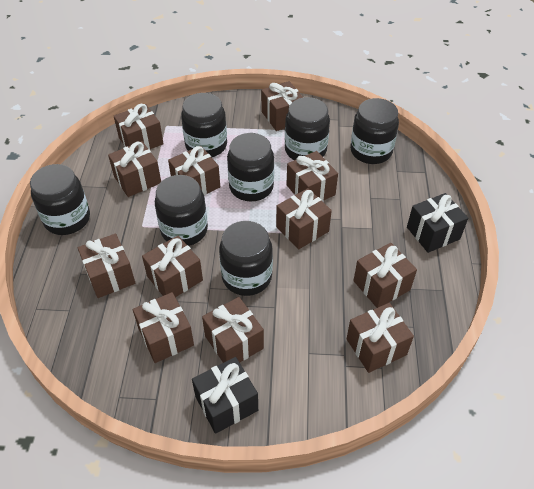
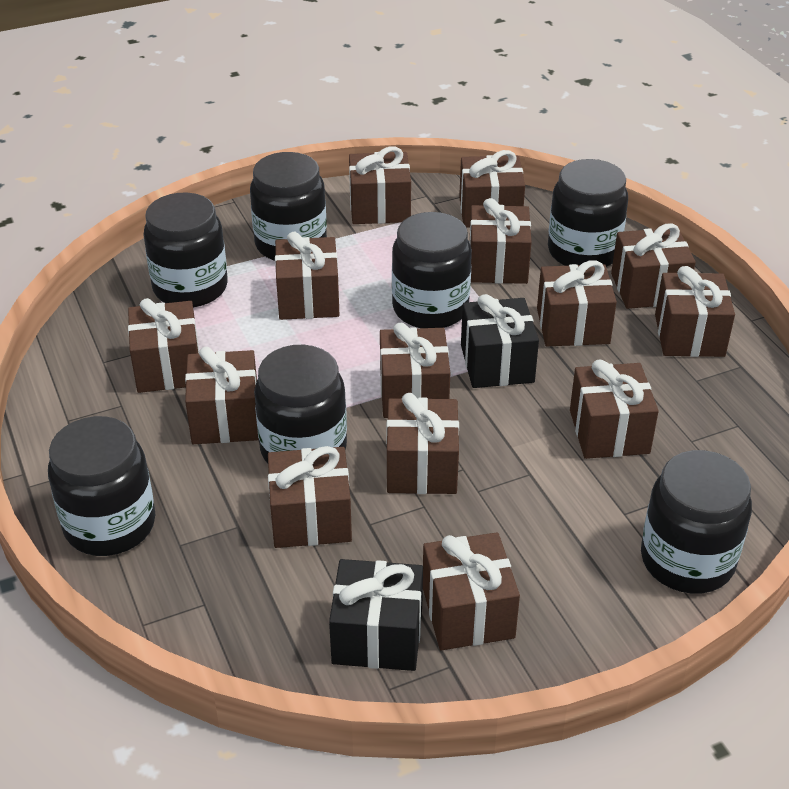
brown gift: 12 -> 14

